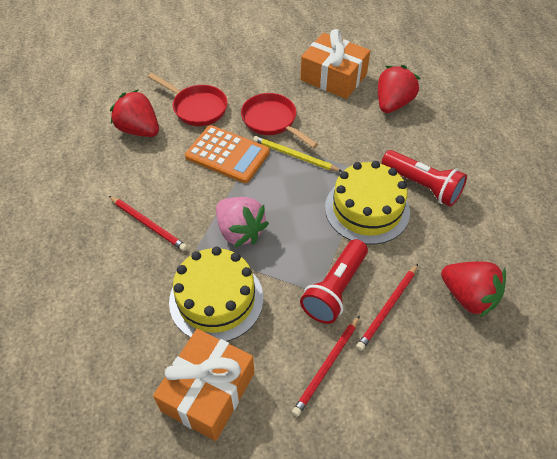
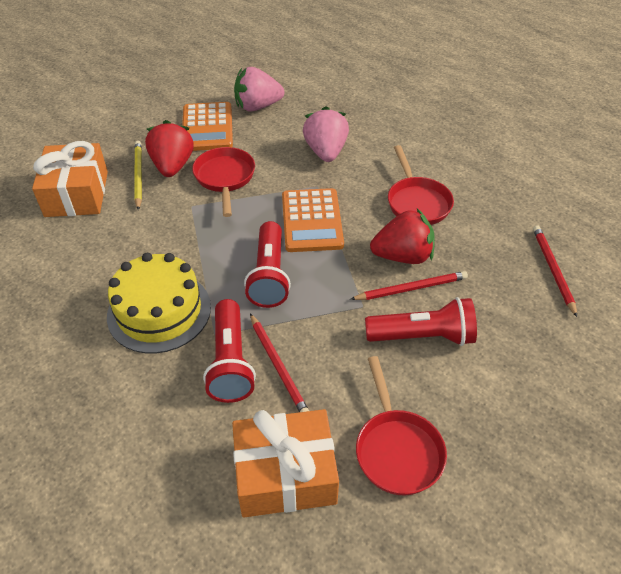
orange calculator: 1 -> 2
pink strawberry: 1 -> 2
red flashlight: 2 -> 3
red pan: 2 -> 3
red strawberry: 3 -> 2
yellow cake: 2 -> 1

